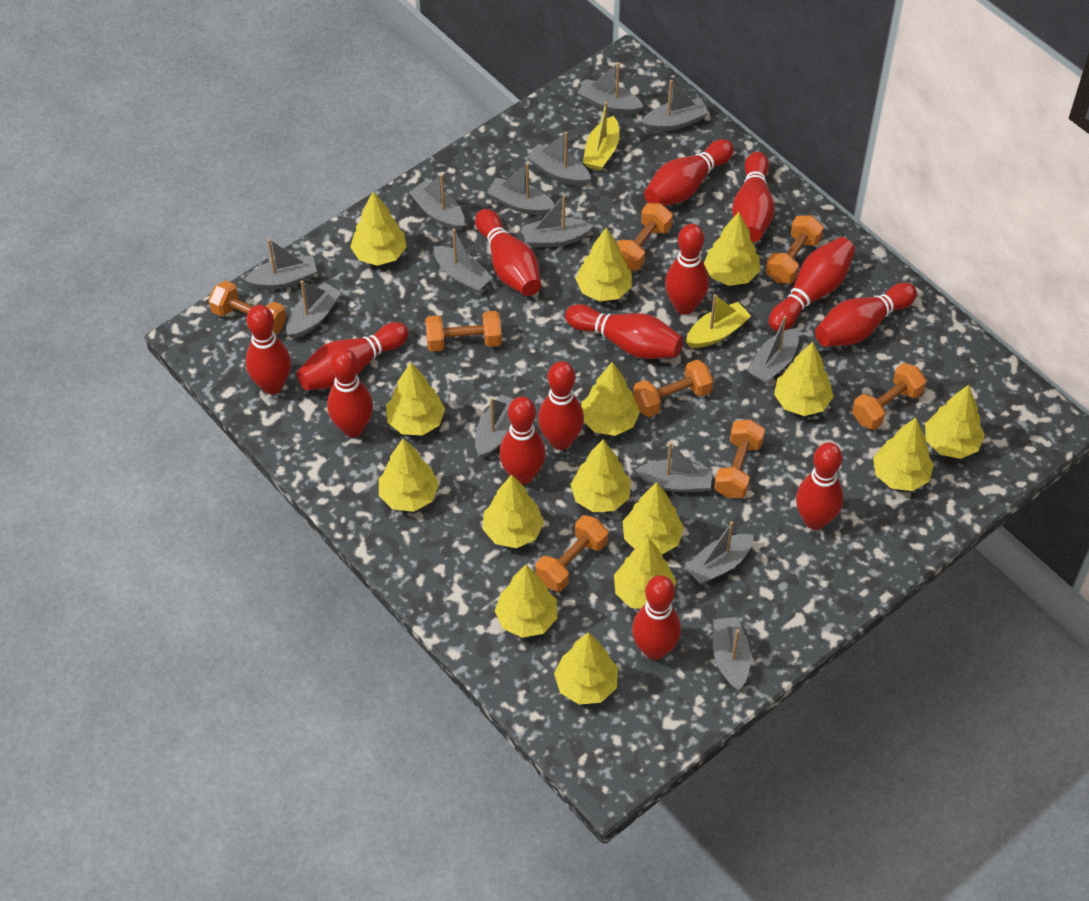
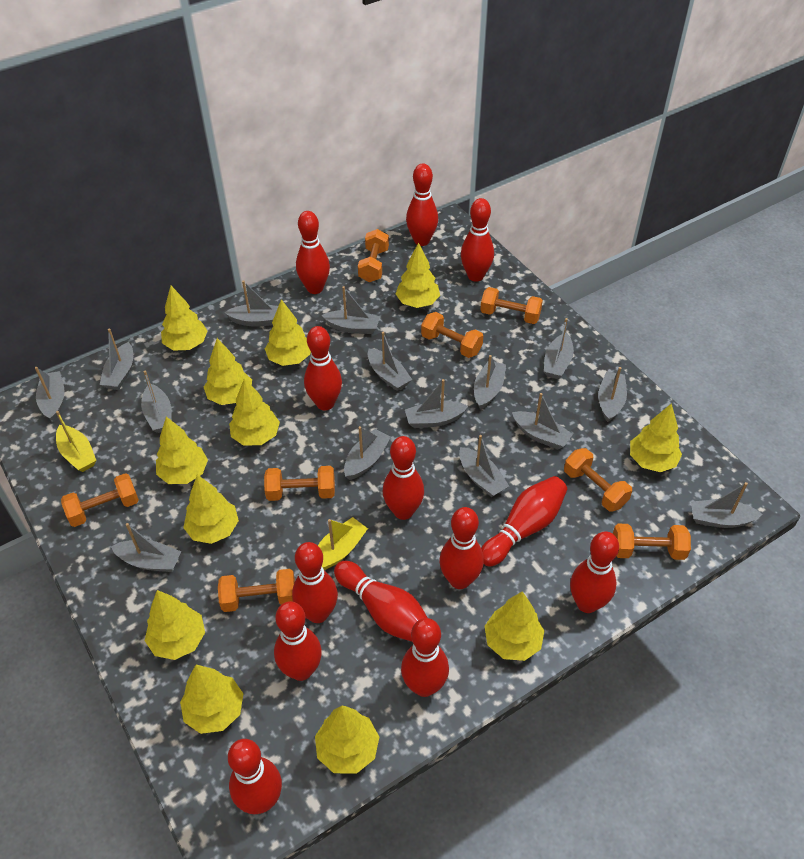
grey boat: 14 -> 15
red bowling pin: 14 -> 13
yellow tree: 15 -> 12

